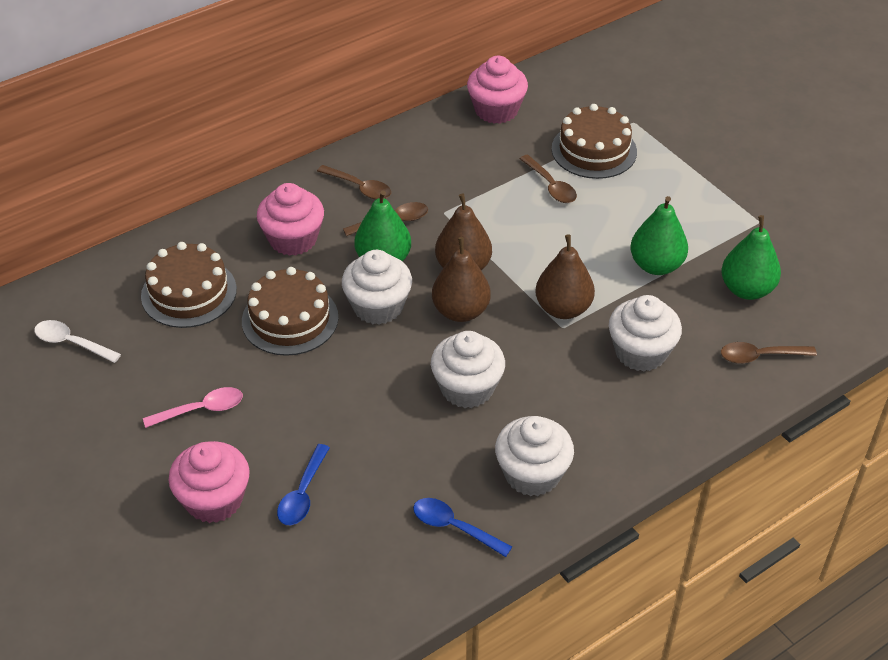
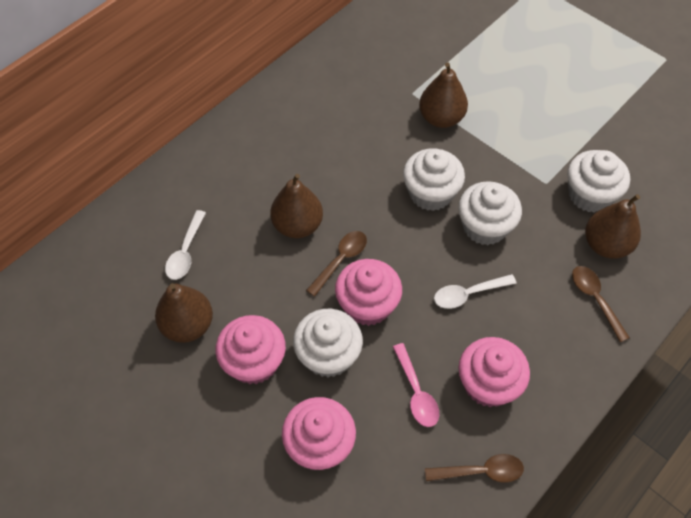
blue spoon: 2 -> 0
brown cake: 3 -> 0
brown pear: 3 -> 4
brown spoon: 4 -> 3
green pear: 3 -> 0
pink cupcake: 3 -> 4
white spoon: 1 -> 2

